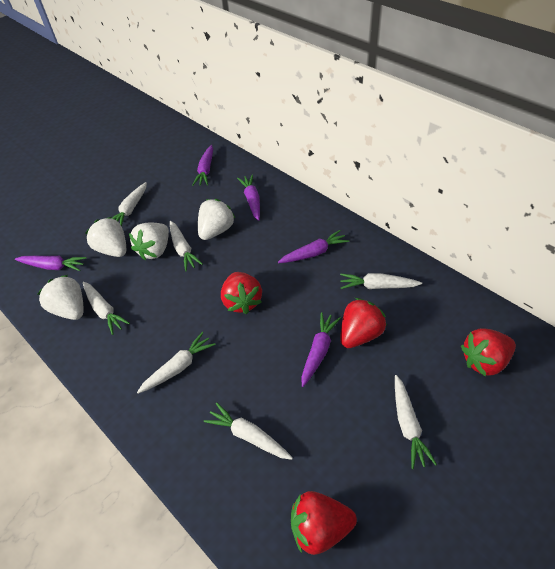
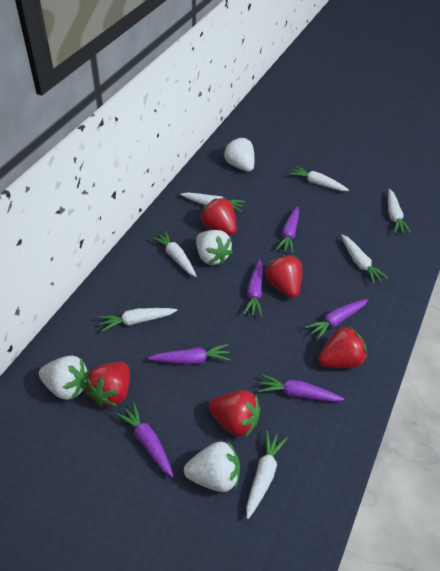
purple carrot: 5 -> 6
red strawberry: 4 -> 5

